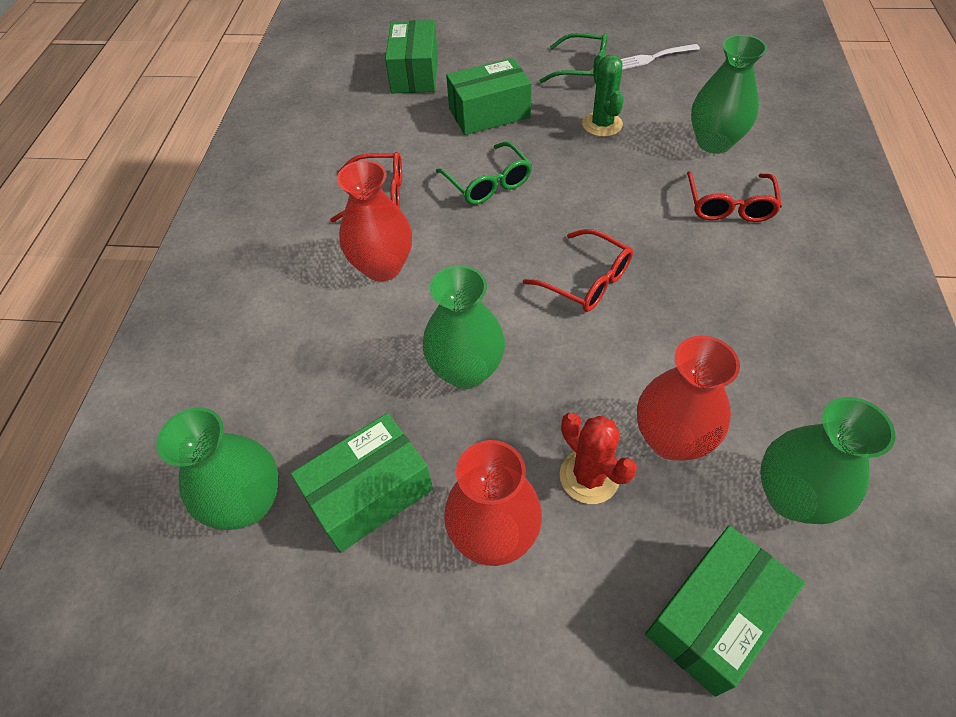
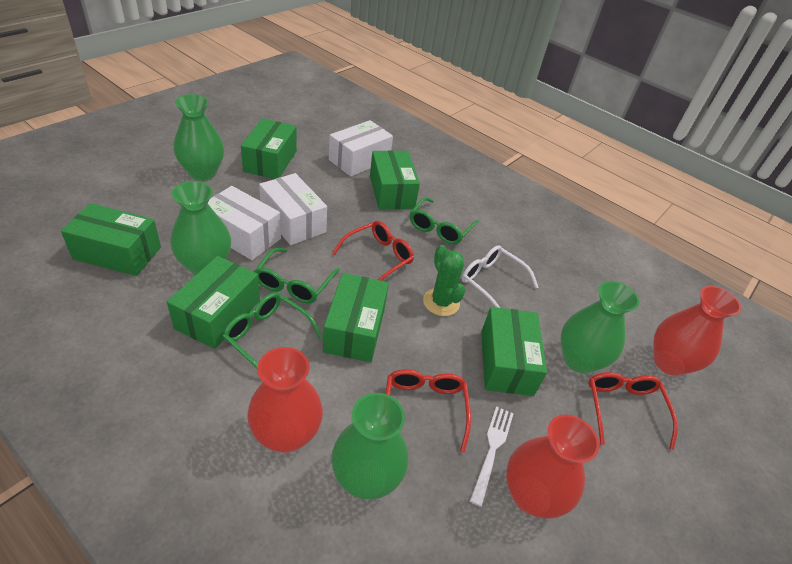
green box: 4 -> 6
green glasses: 2 -> 3
red cactus: 1 -> 0
white box: 0 -> 3
white glasses: 0 -> 1

